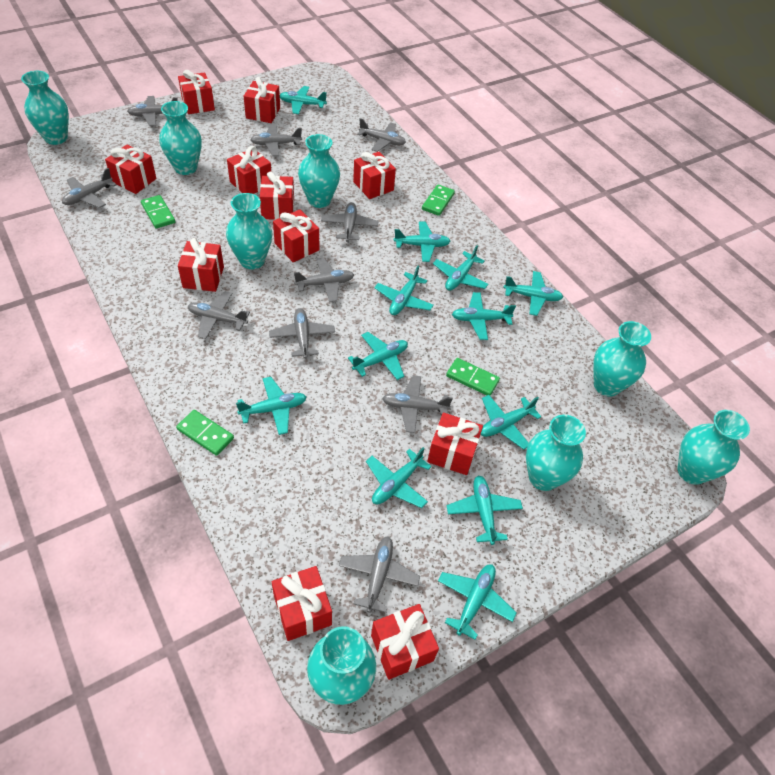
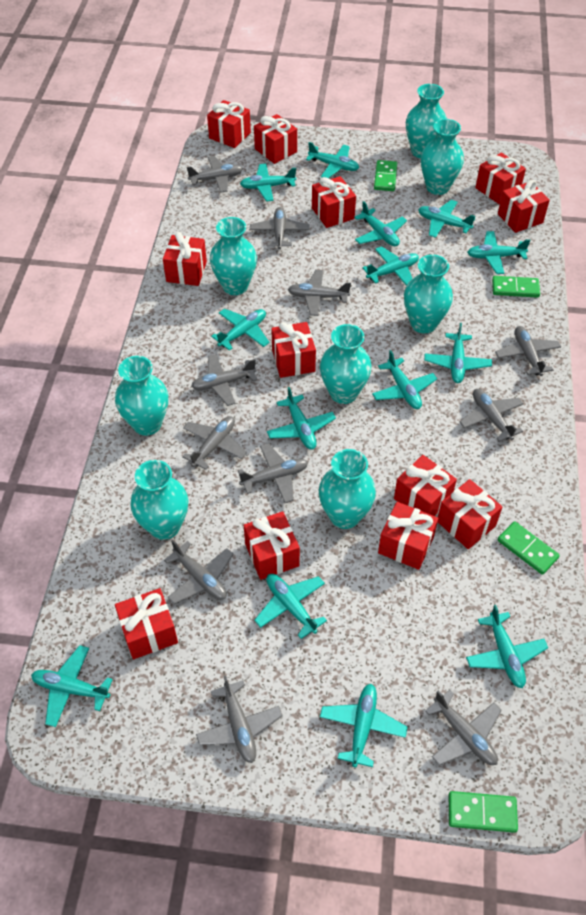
grey plane: 10 -> 11
red gift: 11 -> 12
turquoise plane: 12 -> 14

